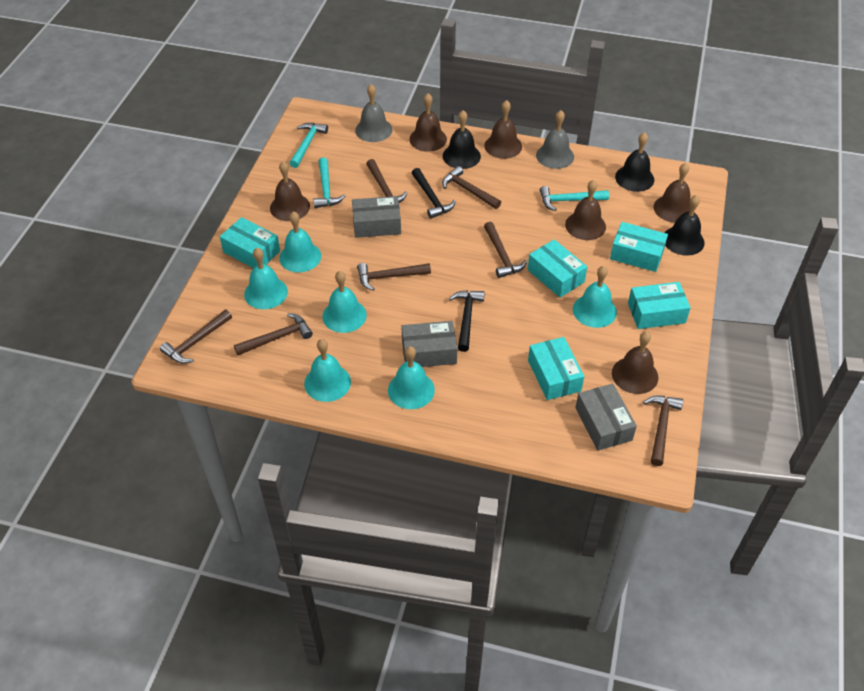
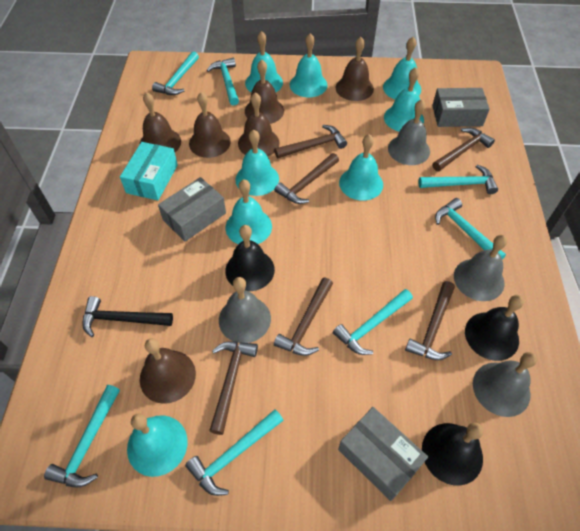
black hammer: 2 -> 1
brown hammer: 7 -> 6
grey bell: 2 -> 4
turquoise bell: 6 -> 8
turquoise box: 5 -> 1
turquoise hammer: 3 -> 7

